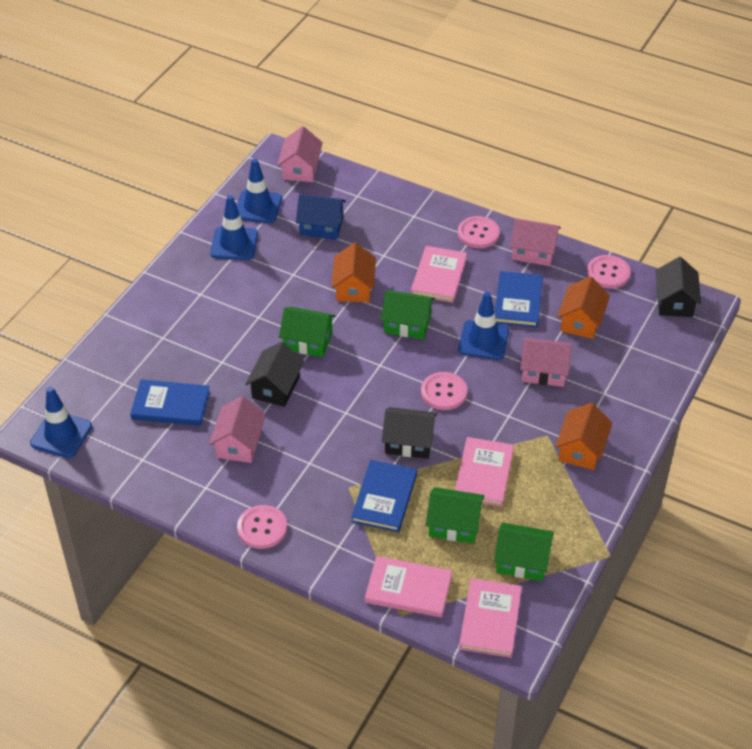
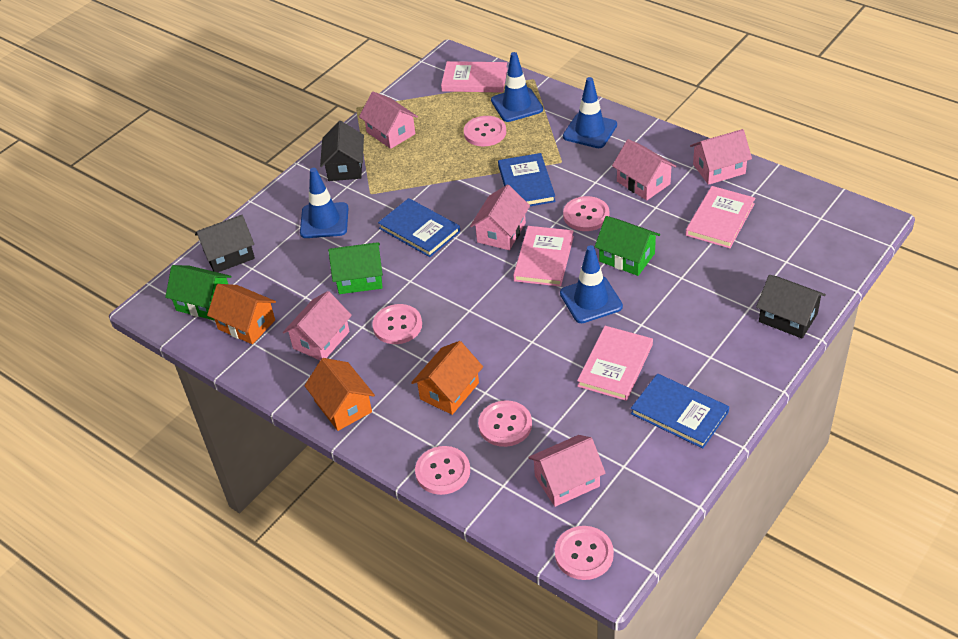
blue house: 1 -> 0
green house: 4 -> 3
pink button: 4 -> 6
pink house: 4 -> 6

